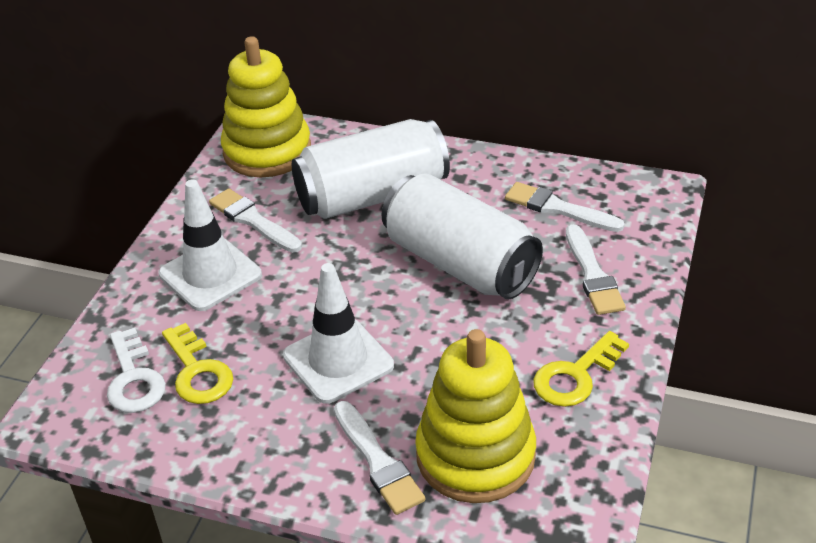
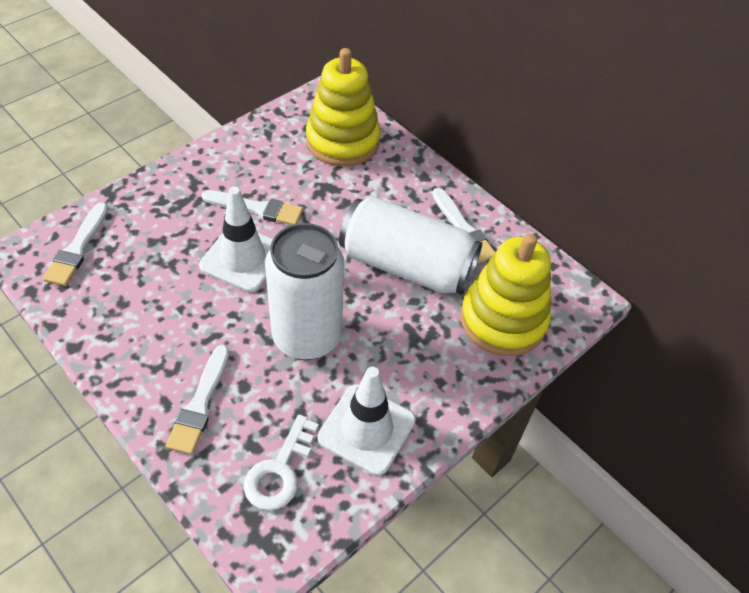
yellow key: 2 -> 0

